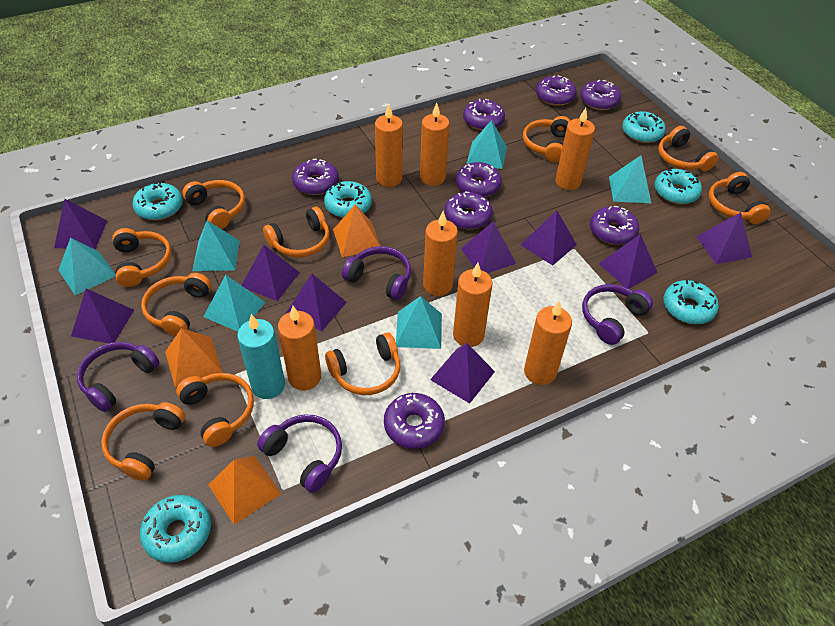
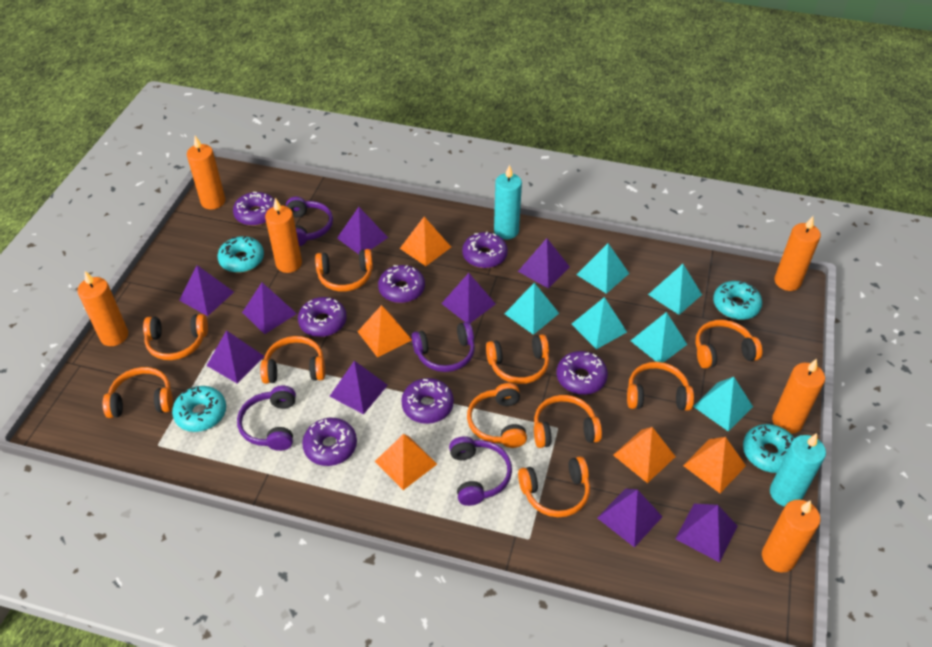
orange candle: 7 -> 6
orange pyramid: 3 -> 5
purple donut: 8 -> 7
turquoise candle: 1 -> 2
turquoise donut: 6 -> 4

